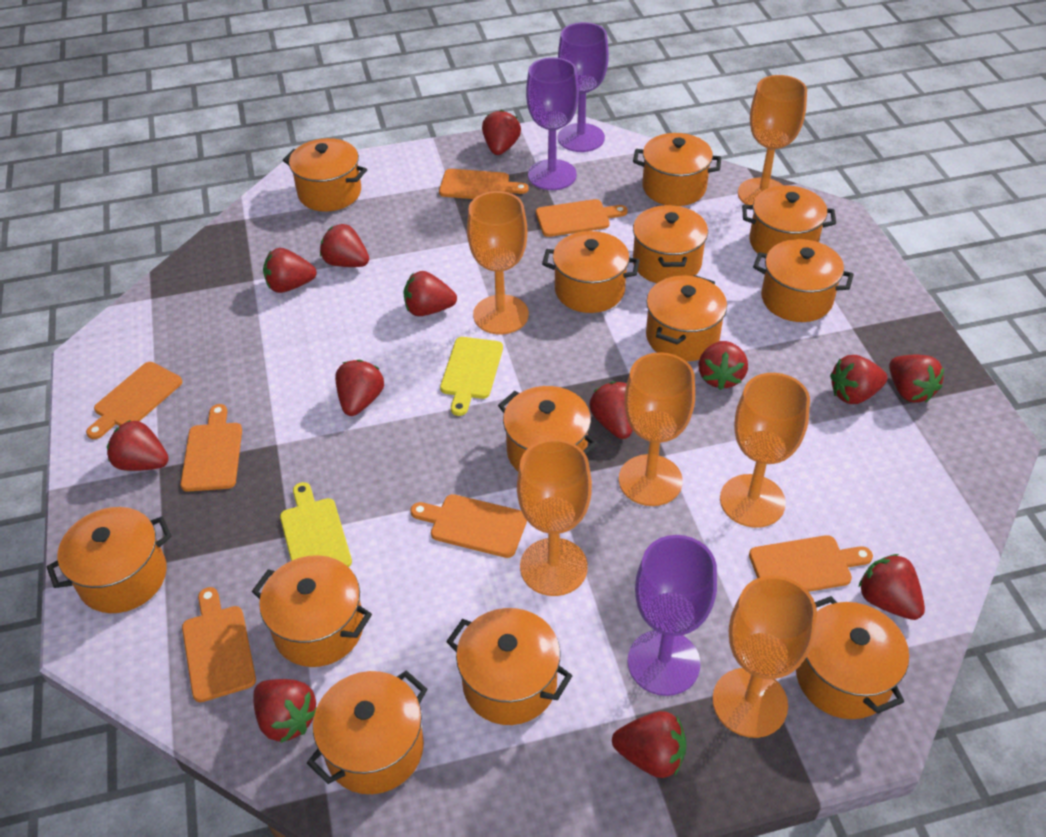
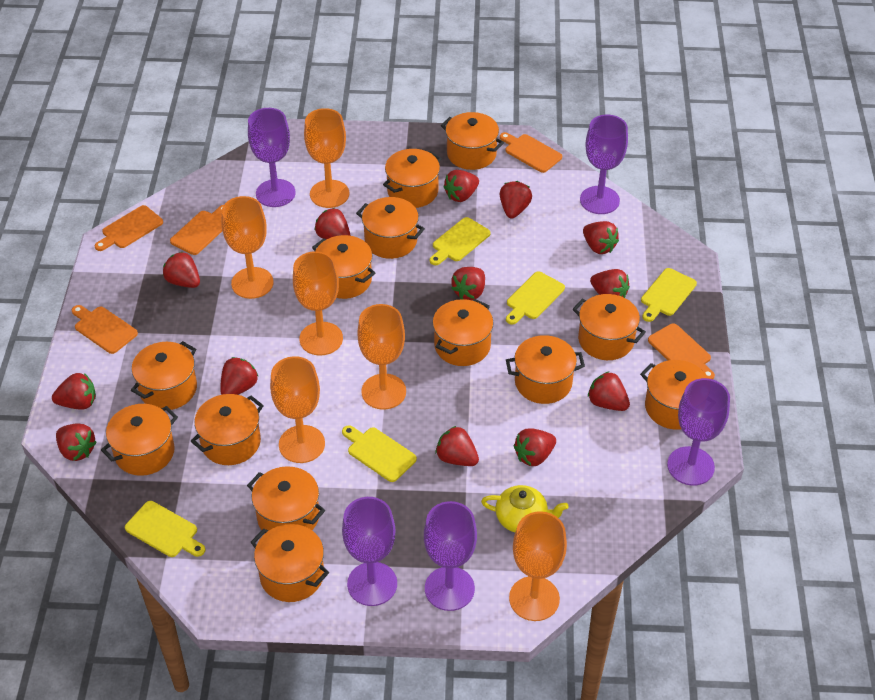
orange cutting board: 7 -> 5
purple goblet: 3 -> 5
yellow cutting board: 2 -> 5
yellow teapot: 0 -> 1

